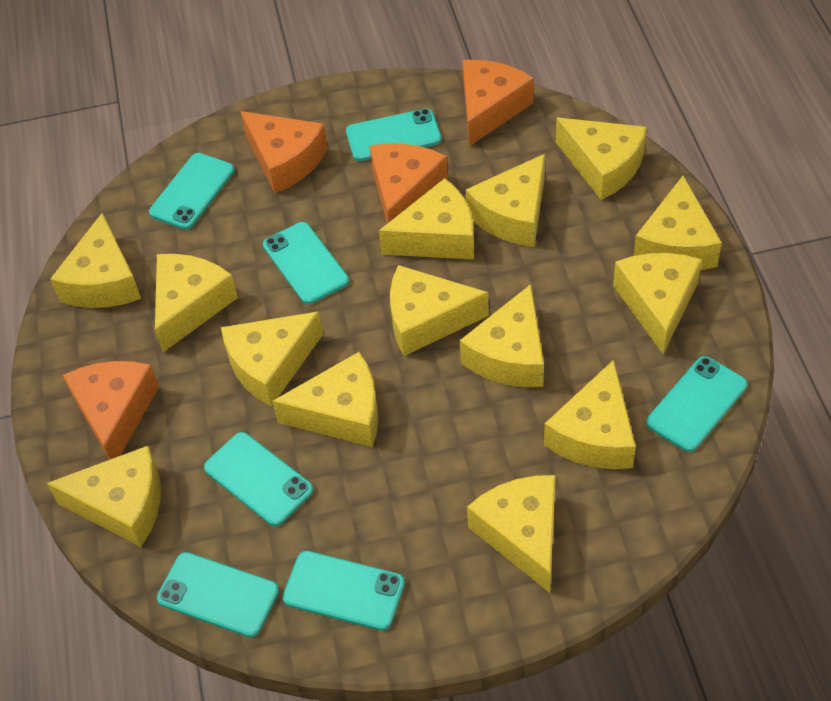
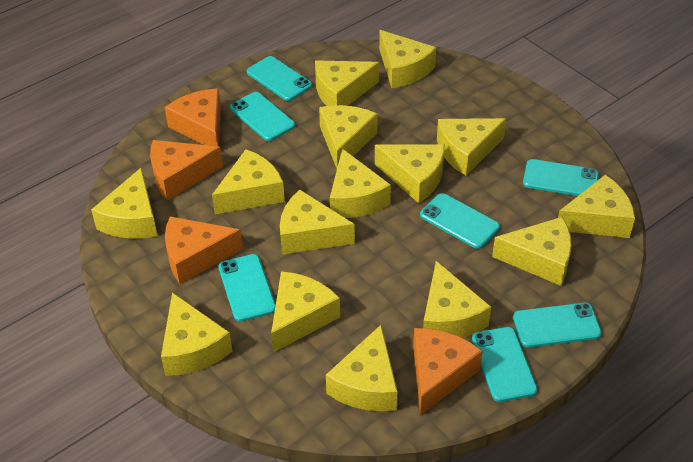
yellow cheese: 14 -> 15

